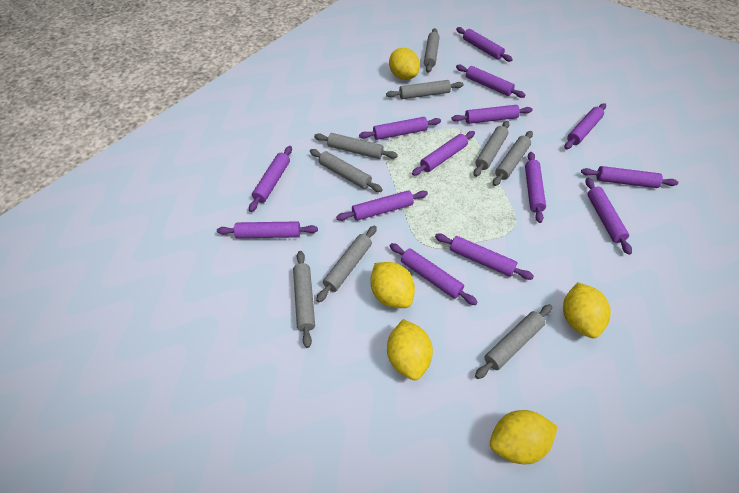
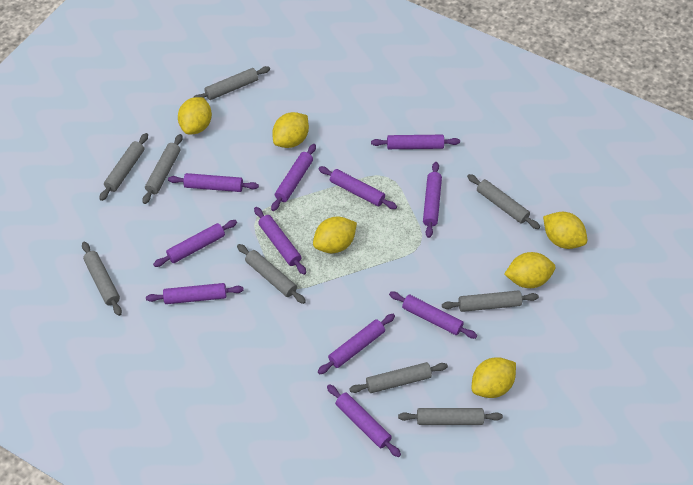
purple rolling pin: 14 -> 11
yellow lemon: 5 -> 6

